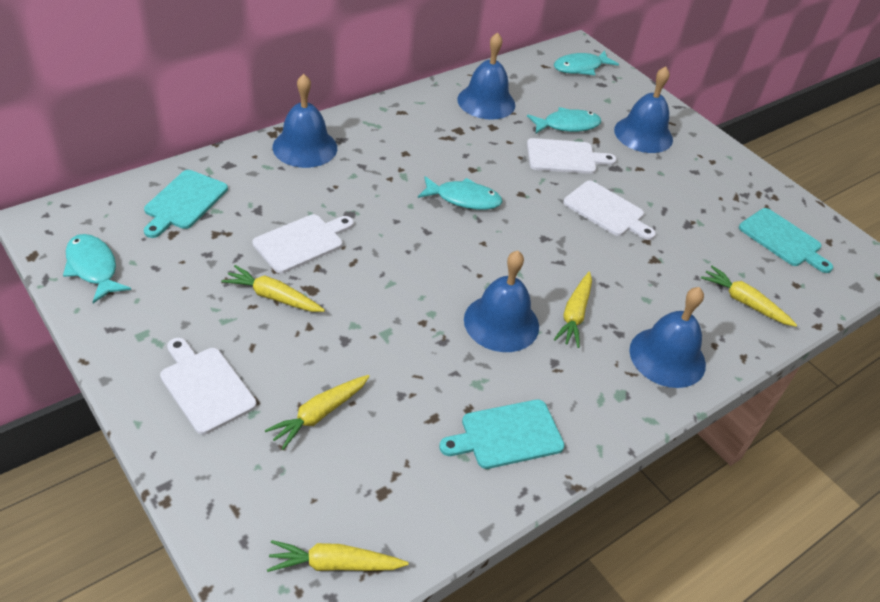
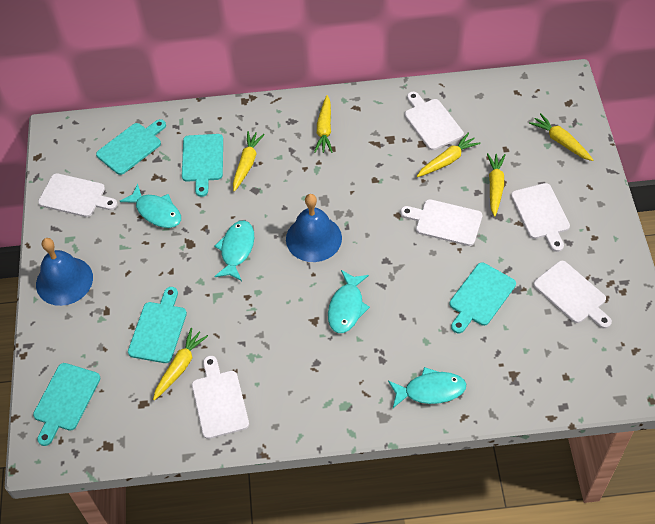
blue bell: 5 -> 2
turquoise cutting board: 3 -> 5
white cutting board: 4 -> 6
yellow carrot: 5 -> 6

